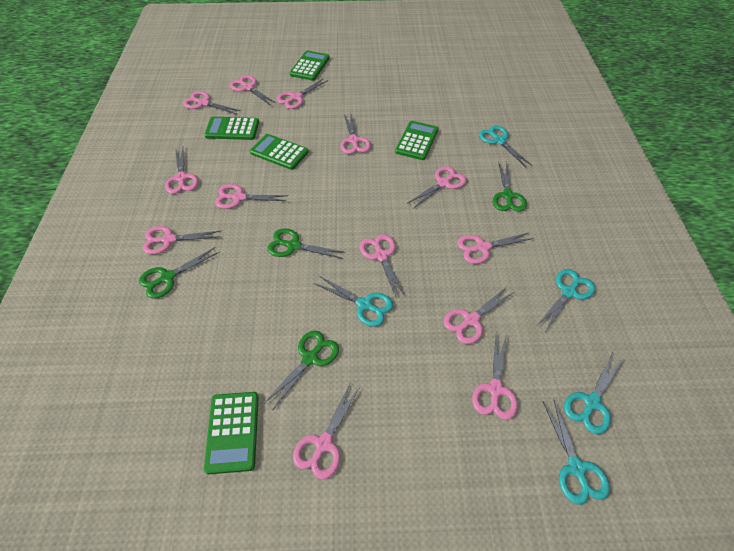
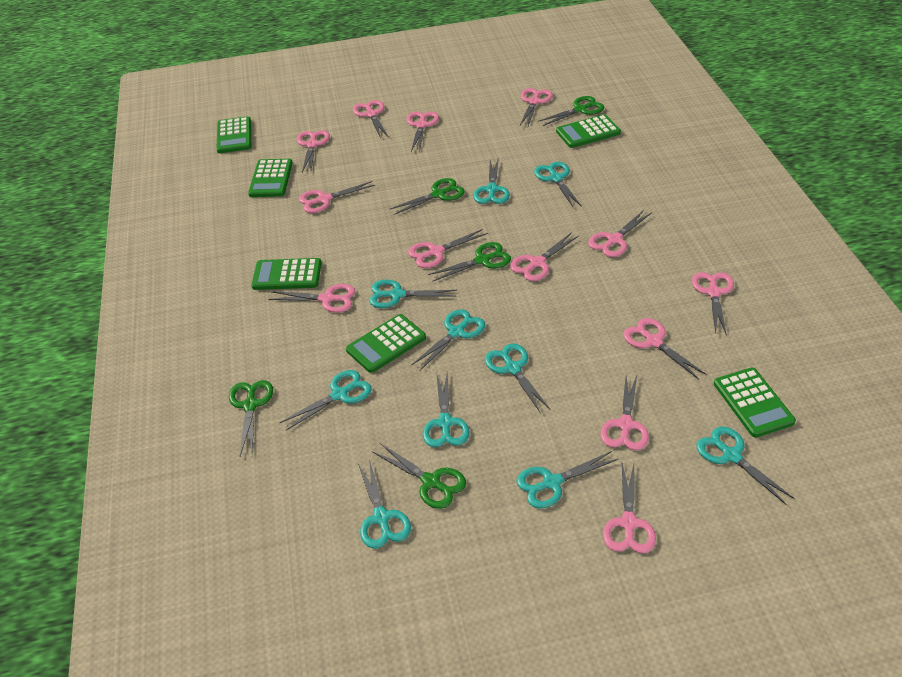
green calculator: 5 -> 6
green scissors: 4 -> 5
turquoise scissors: 5 -> 10

